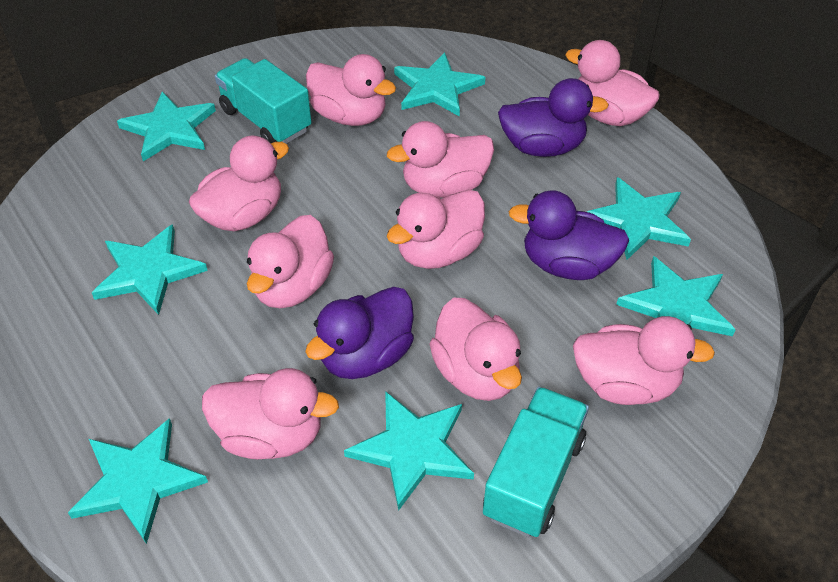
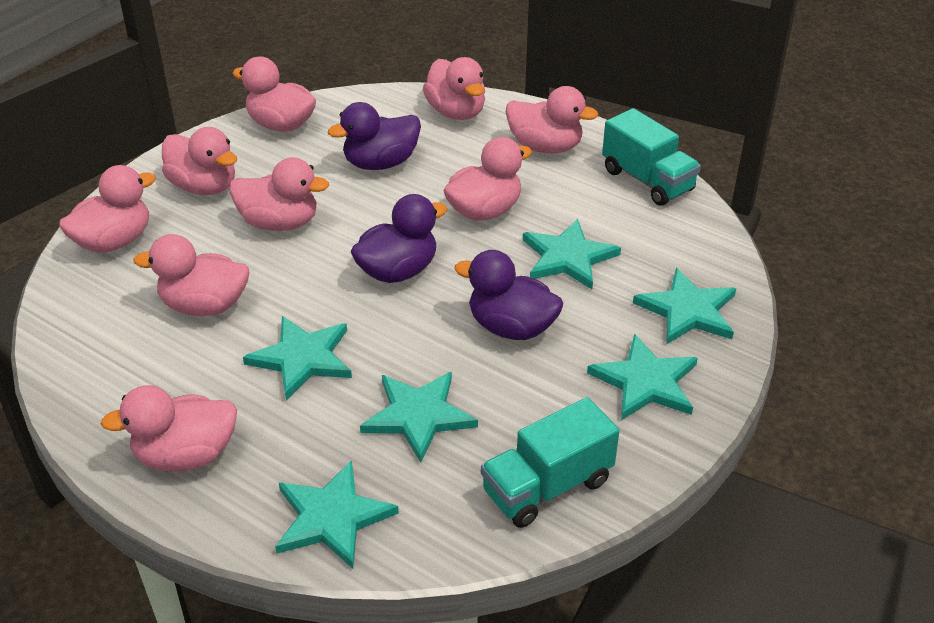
turquoise star: 7 -> 6

